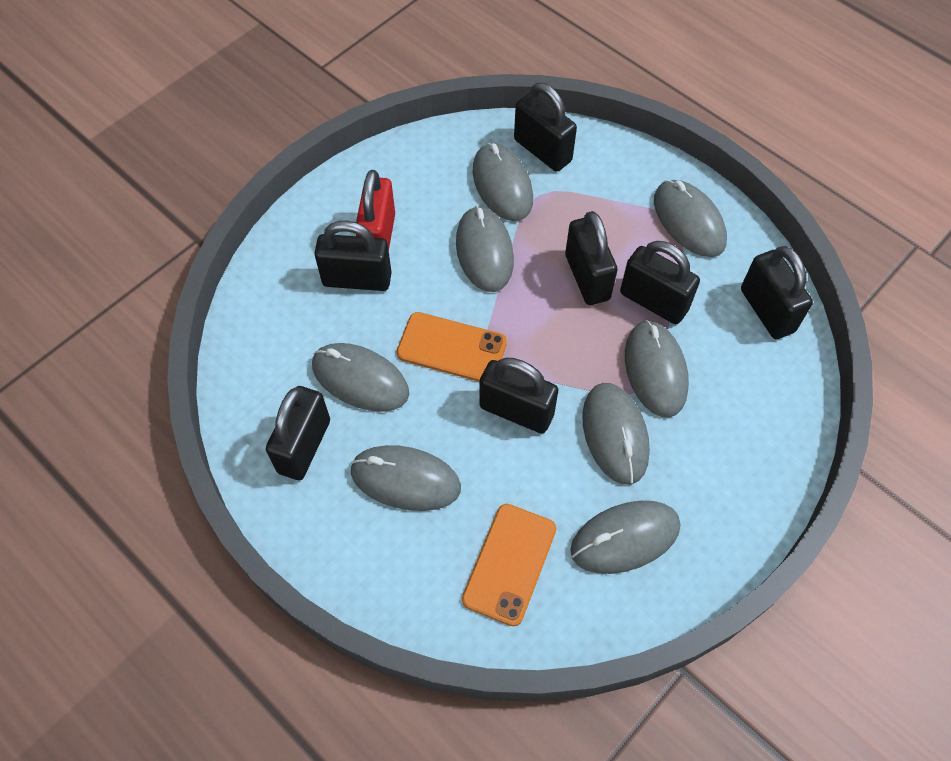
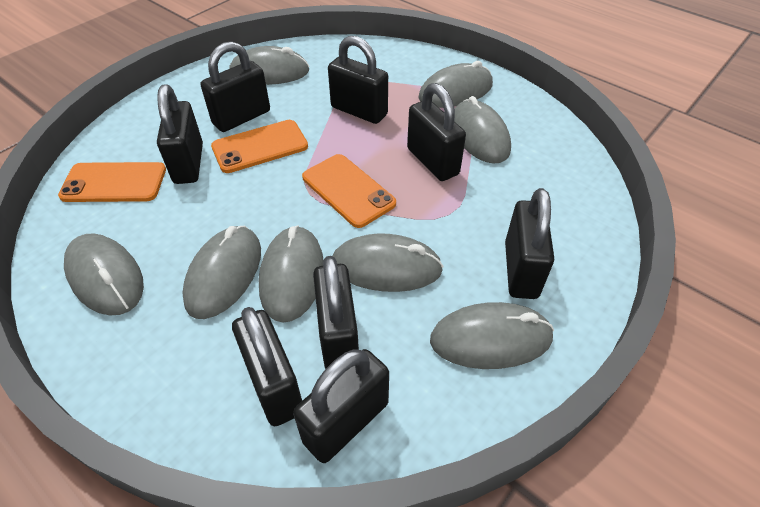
black padlock: 7 -> 8
orange phone: 2 -> 3
red padlock: 1 -> 0

